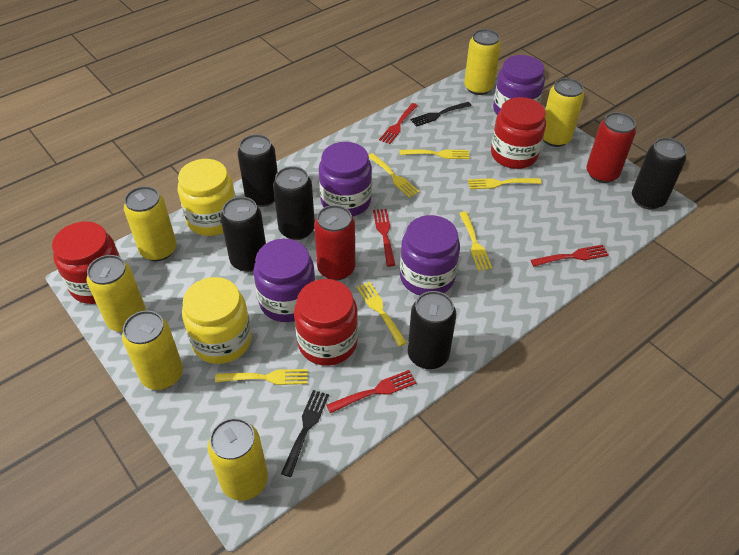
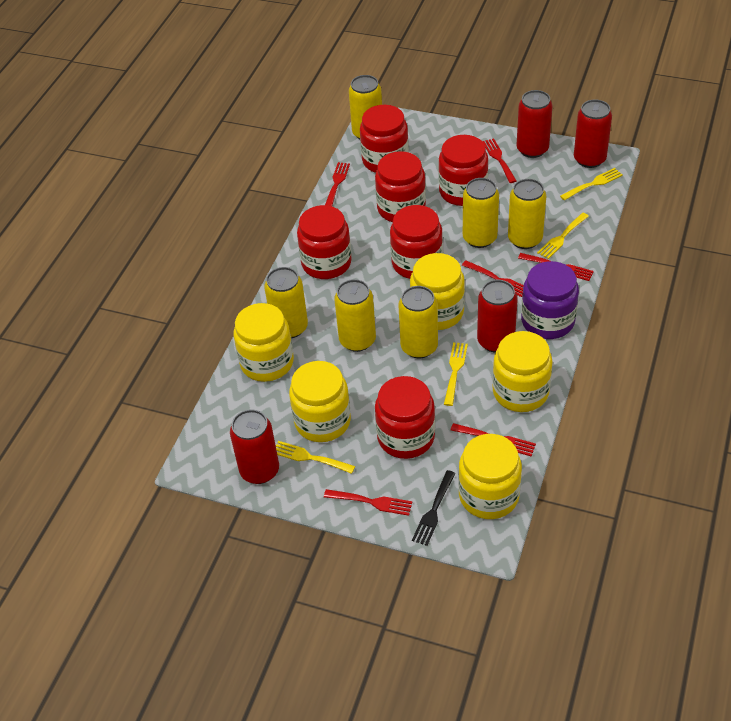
black can: 5 -> 0
black fork: 2 -> 1
purple jar: 4 -> 1
red can: 2 -> 4
red fork: 4 -> 6
red jar: 3 -> 6
yellow fork: 6 -> 4
yellow jar: 2 -> 5

